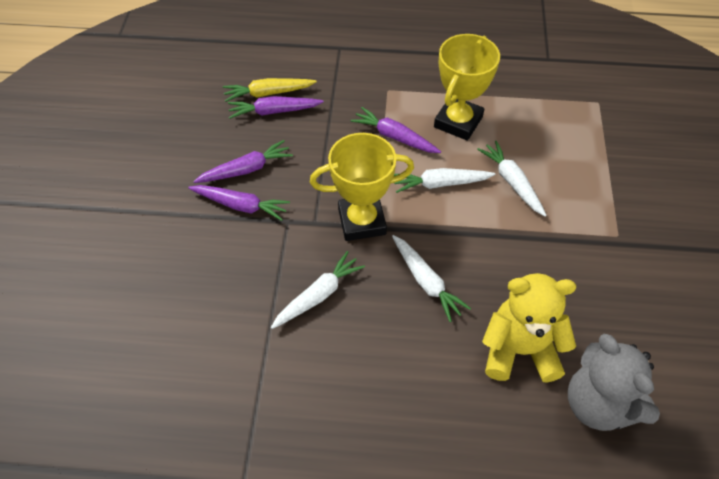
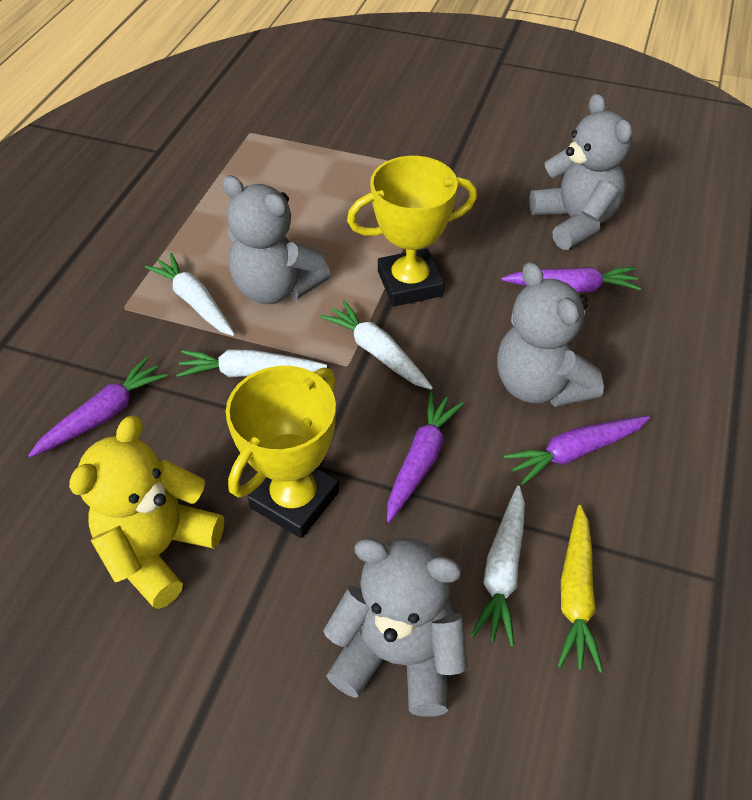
grey teddy bear: 1 -> 4

